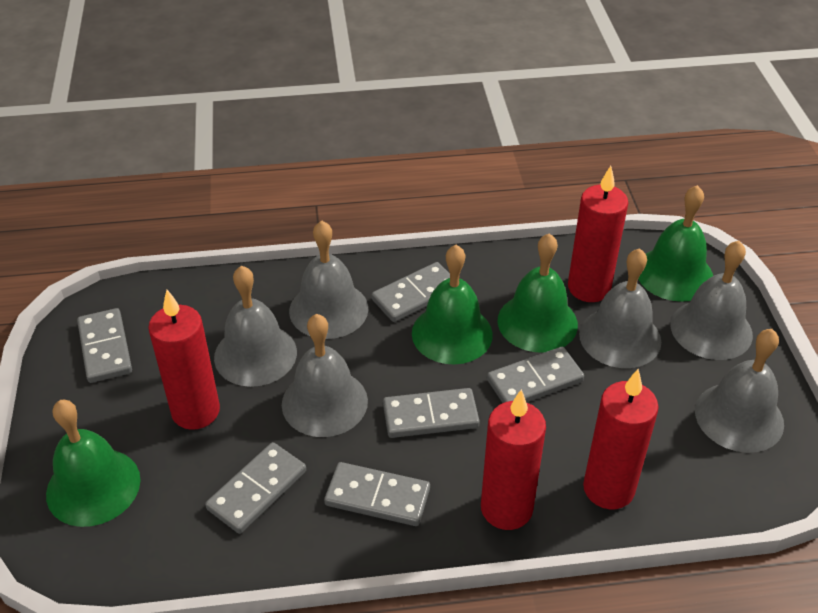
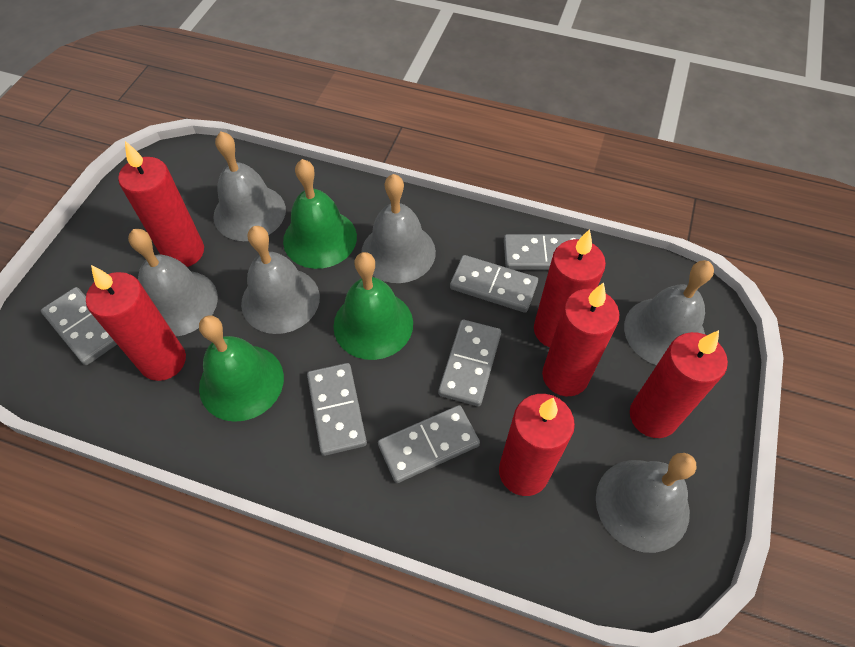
green bell: 4 -> 3
red candle: 4 -> 6

